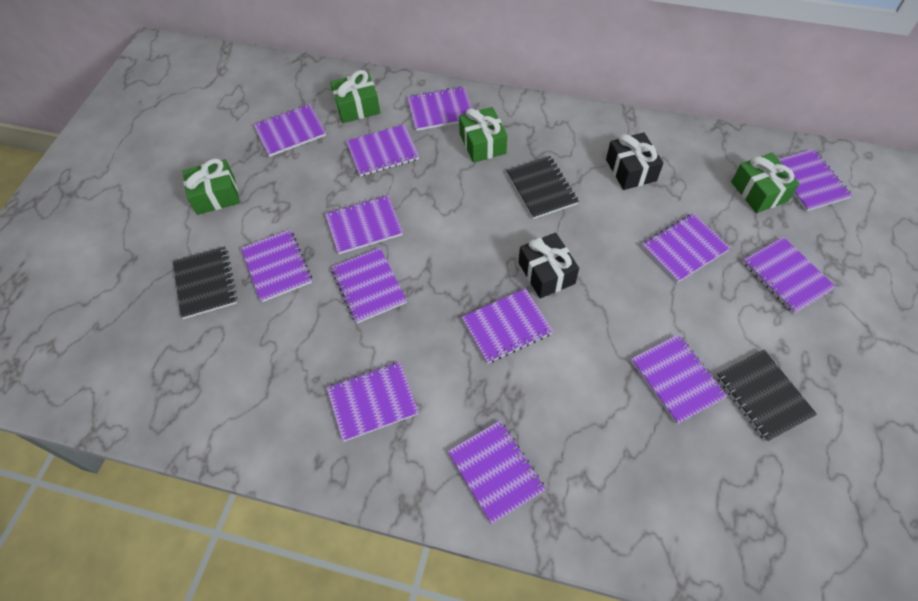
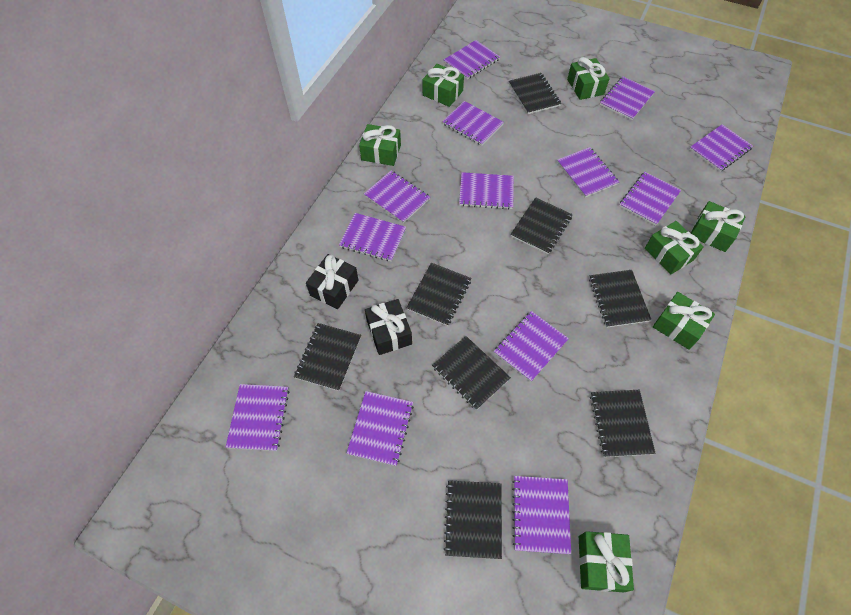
black notebook: 3 -> 8
green gift: 4 -> 7

